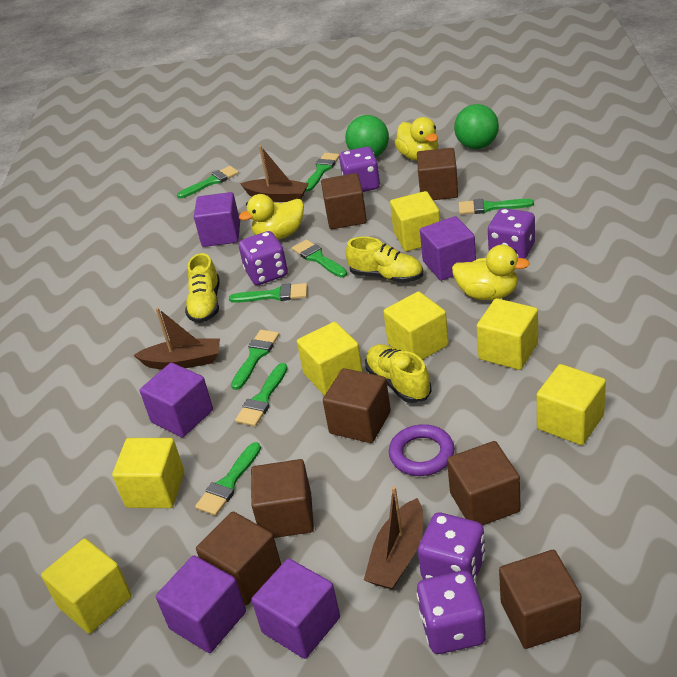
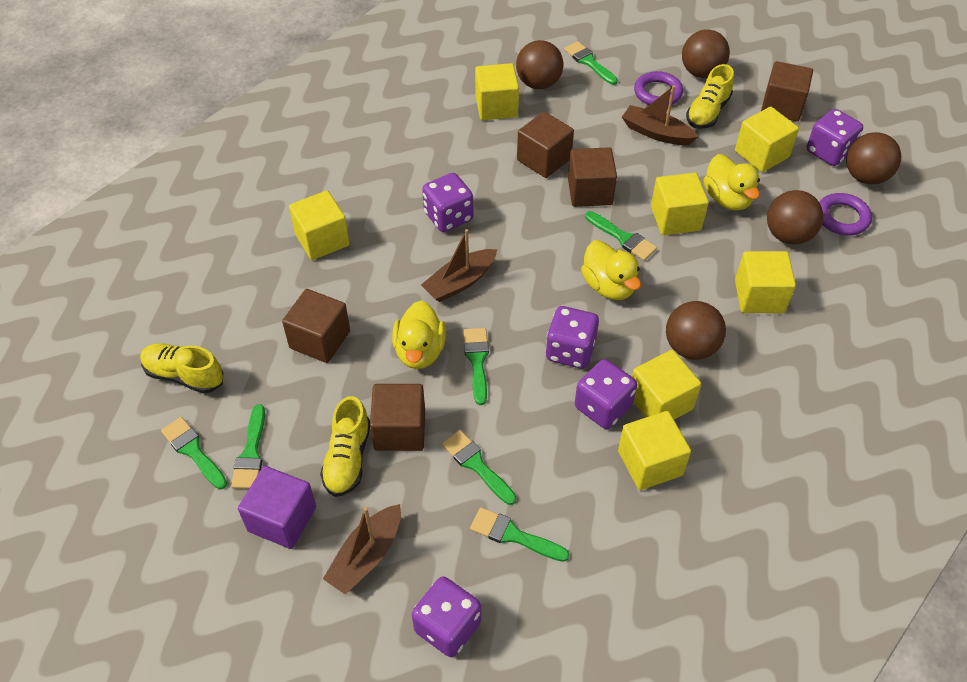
brown ball: 0 -> 5
brown cube: 7 -> 5
green ball: 2 -> 0
green brush: 8 -> 7
purple cube: 5 -> 1
purple ring: 1 -> 2

